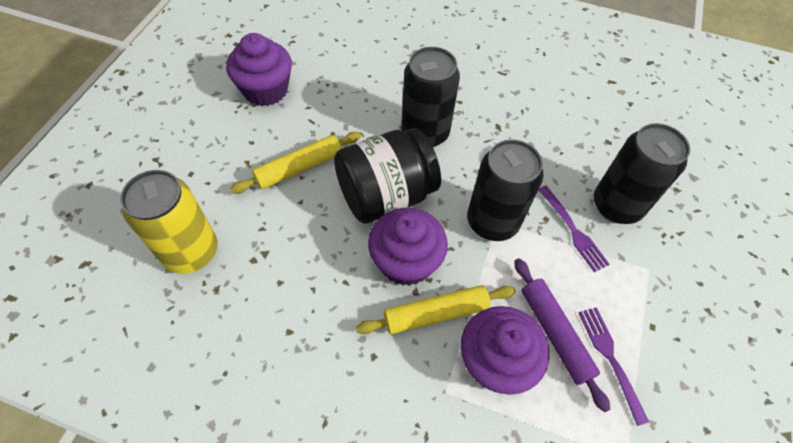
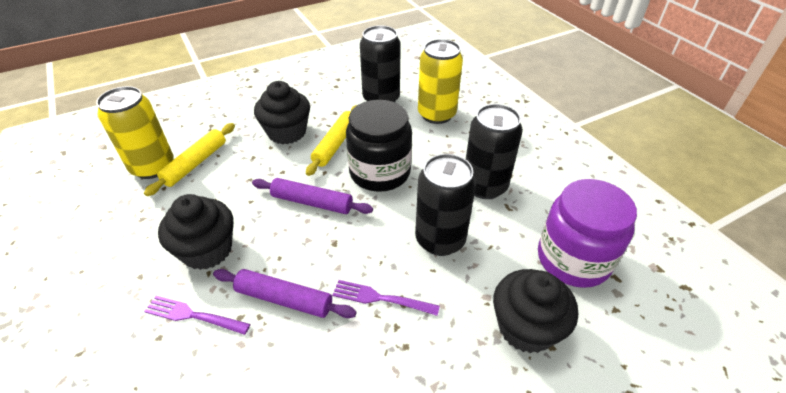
black cupcake: 0 -> 3
purple cupcake: 3 -> 0
purple jar: 0 -> 1
purple rolling pin: 1 -> 2
yellow can: 1 -> 2

